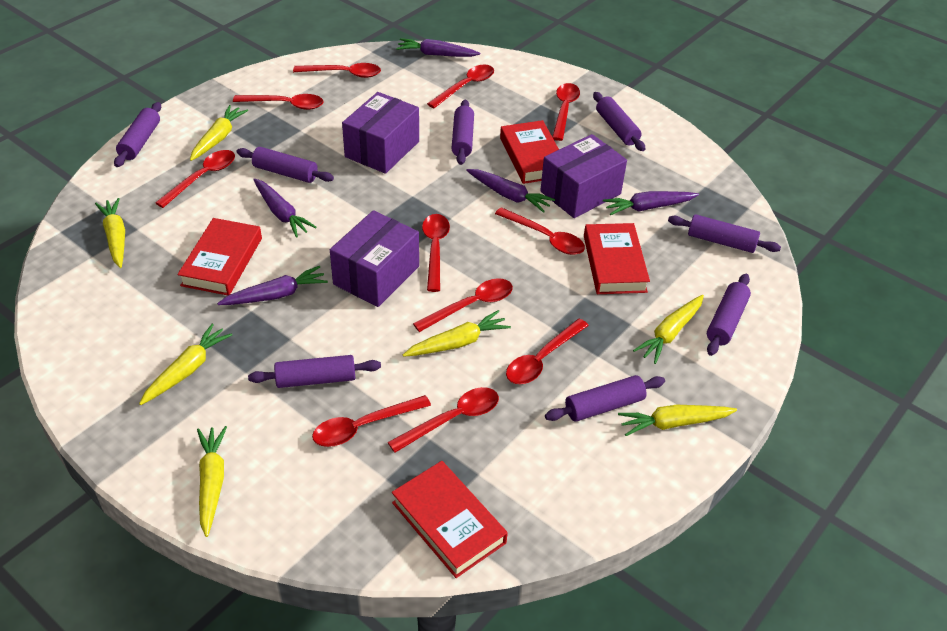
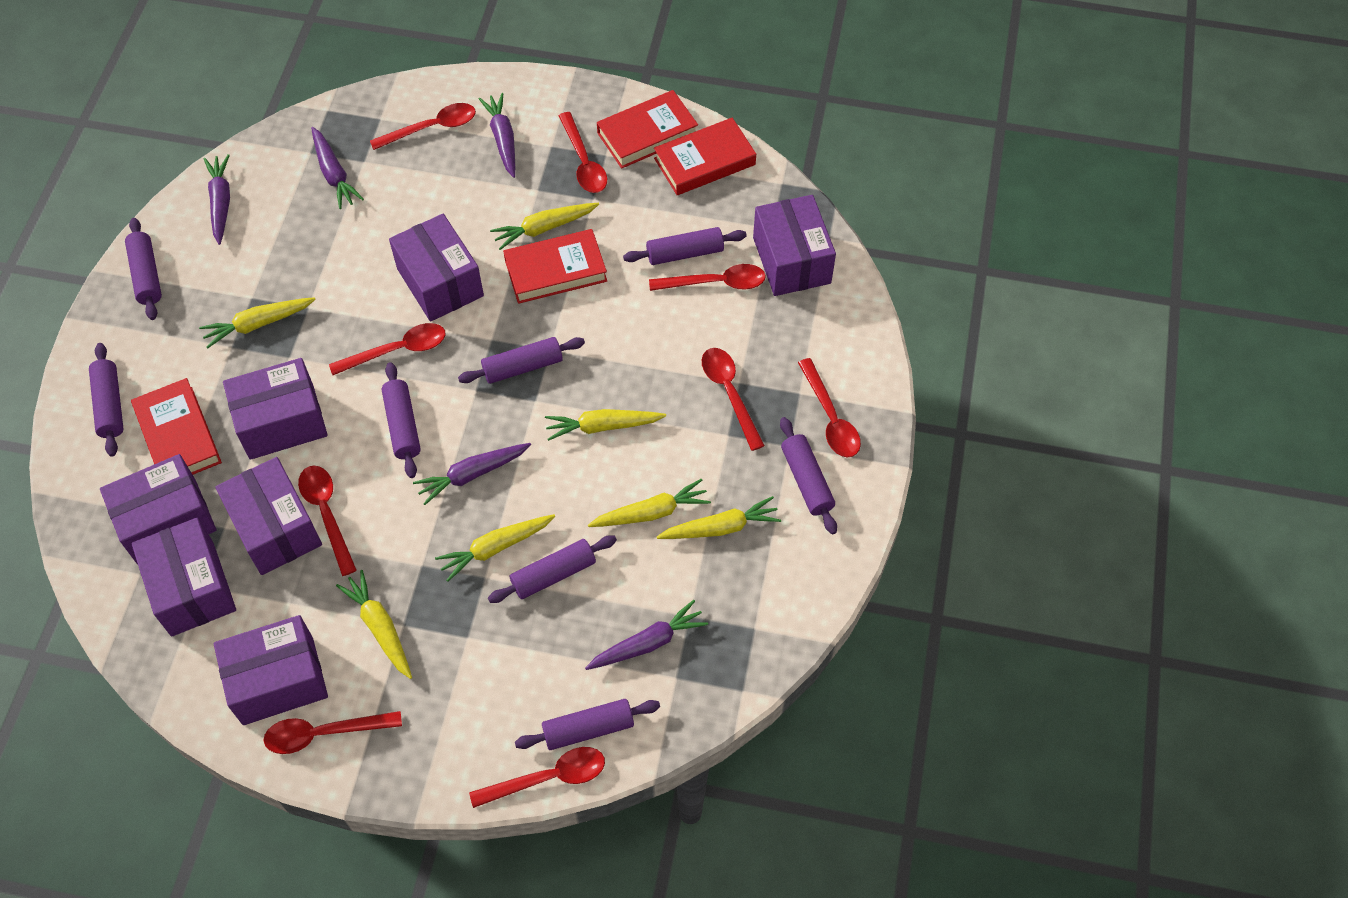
purple box: 3 -> 7
red spoon: 11 -> 9

